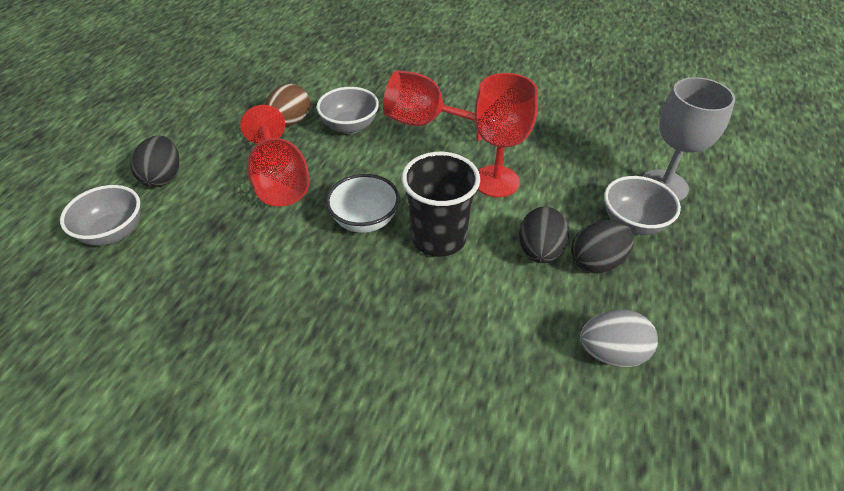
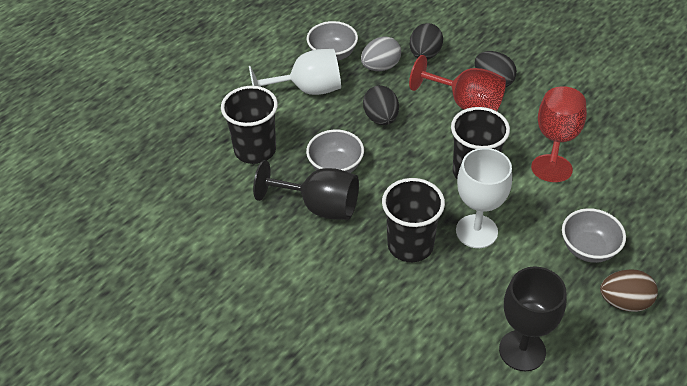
black cup: 1 -> 3
black goblet: 0 -> 2
grey goblet: 1 -> 0
red goblet: 3 -> 2
white bowl: 1 -> 0
white goblet: 0 -> 2

